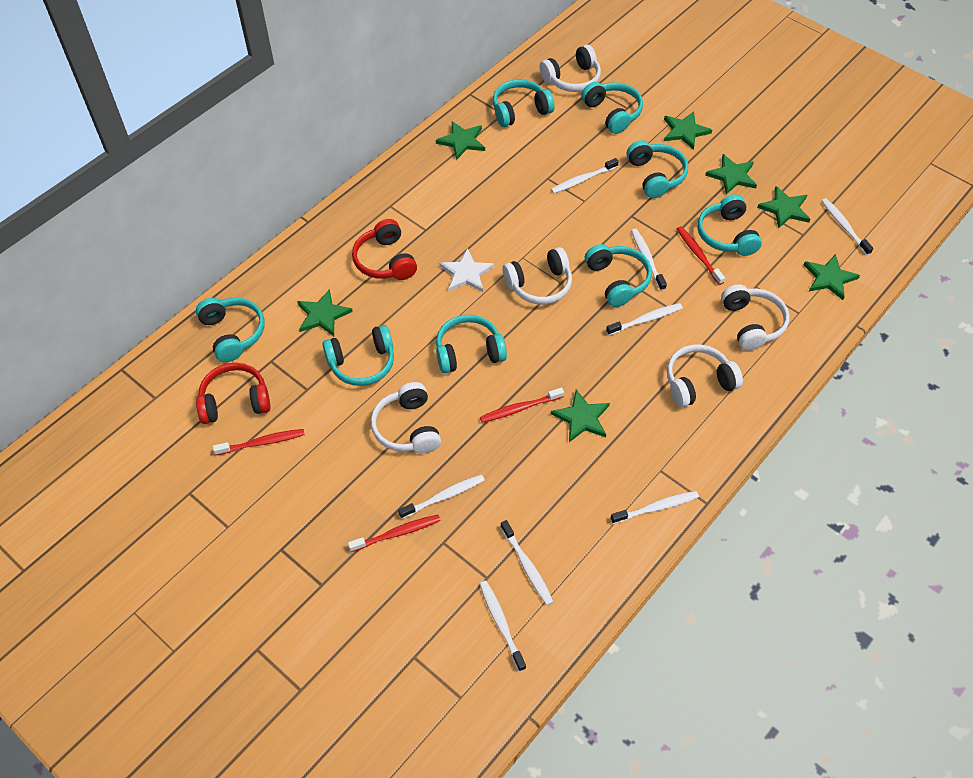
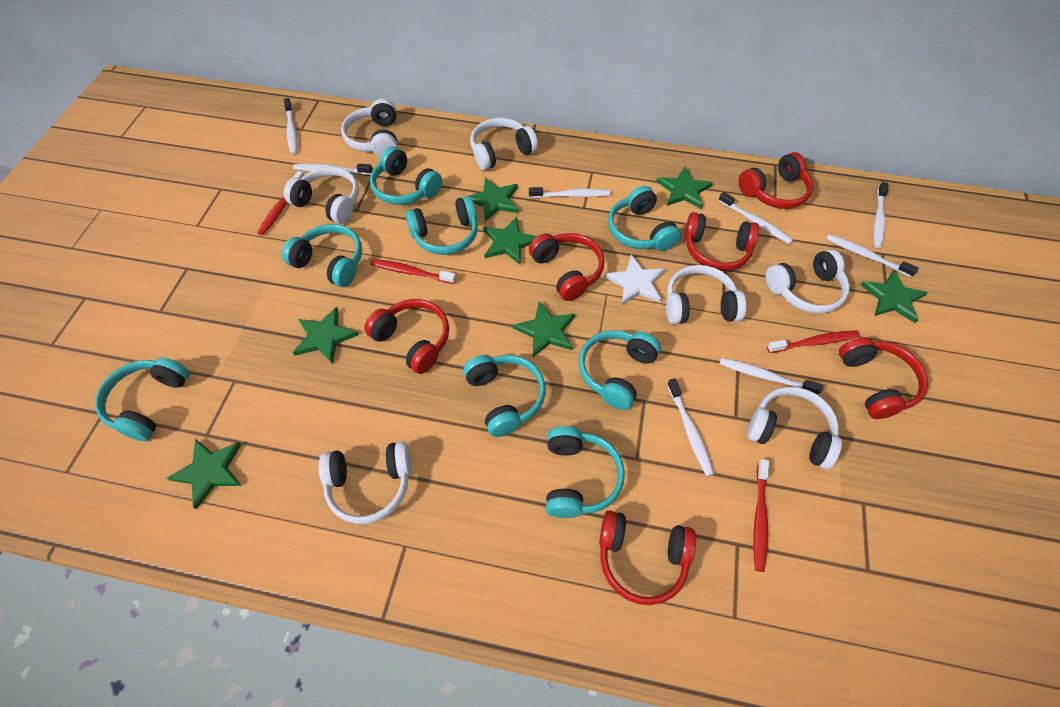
red headphones: 2 -> 6
white headphones: 5 -> 7

